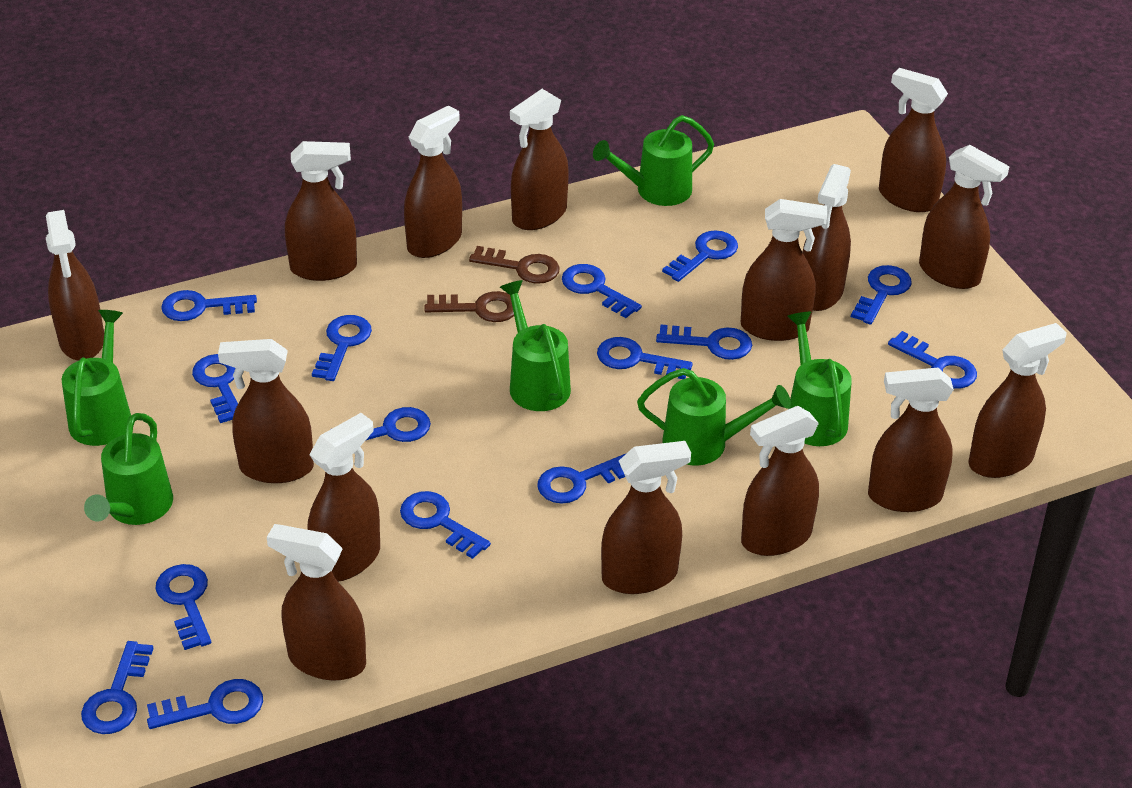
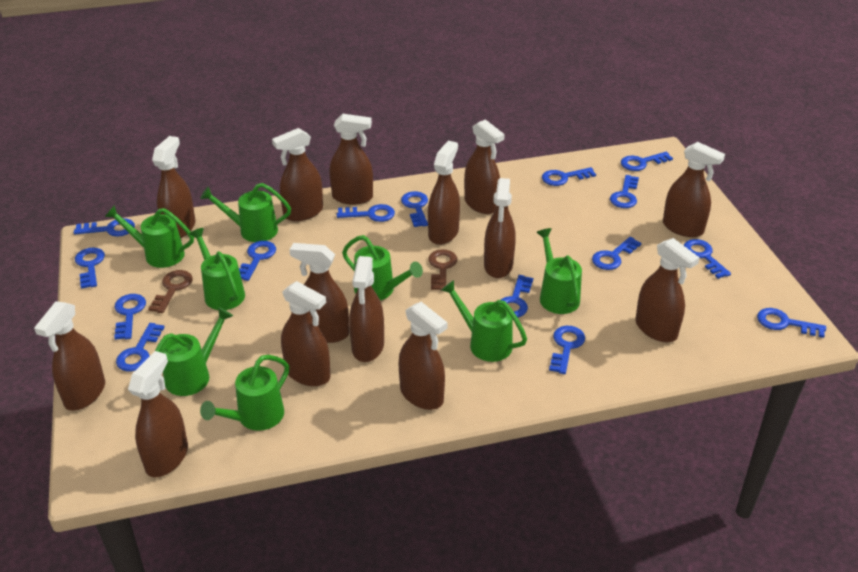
brown spray bottle: 15 -> 14
green watering can: 6 -> 8

